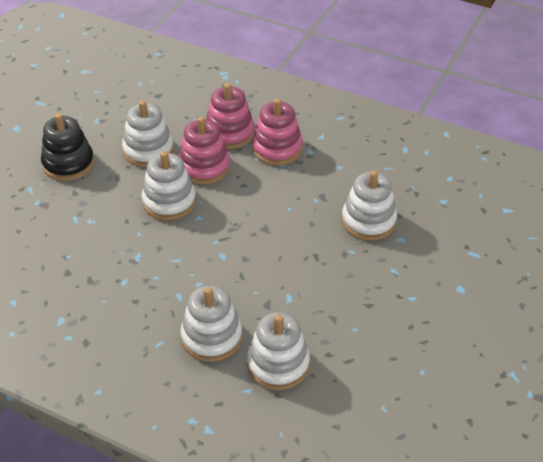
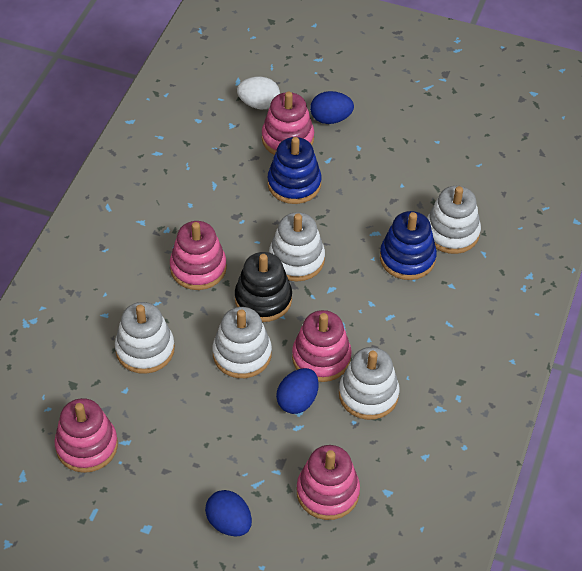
blue egg: 0 -> 3
blue stacking toy: 0 -> 2
pink stacking toy: 3 -> 5
white egg: 0 -> 1

